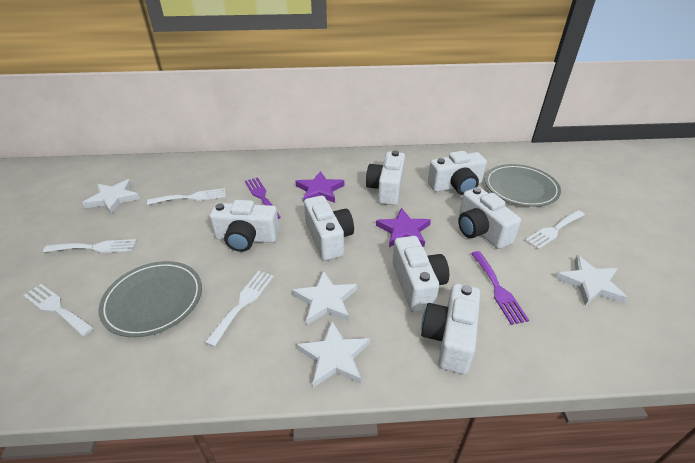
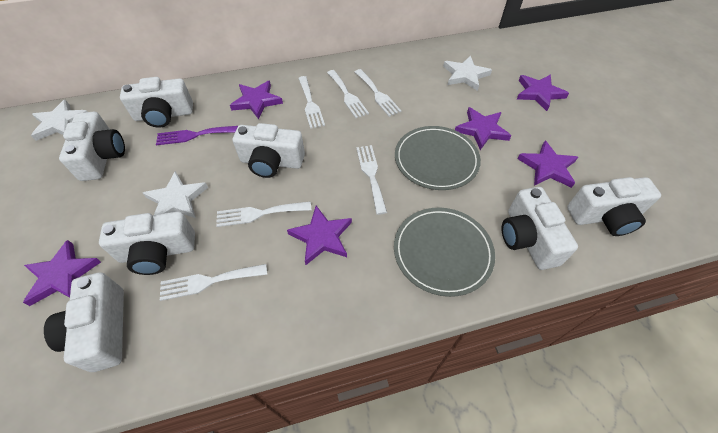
purple fork: 2 -> 1
purple star: 2 -> 6
white fork: 5 -> 6
white star: 4 -> 3

